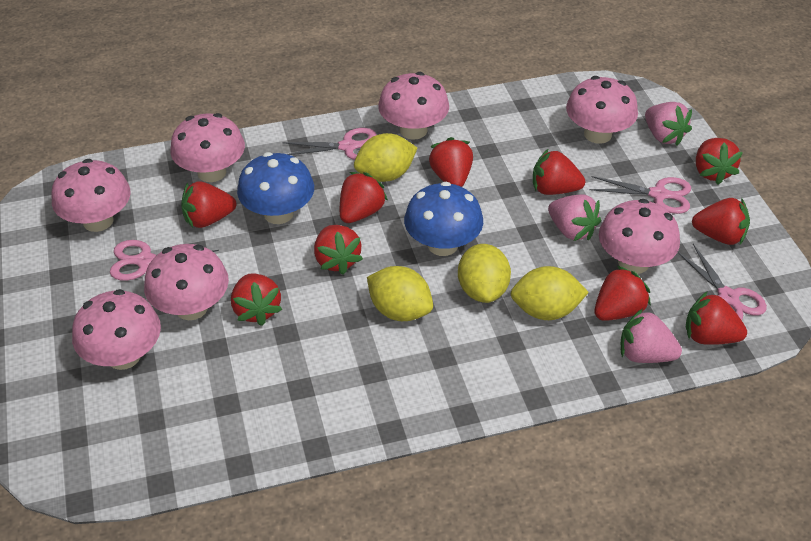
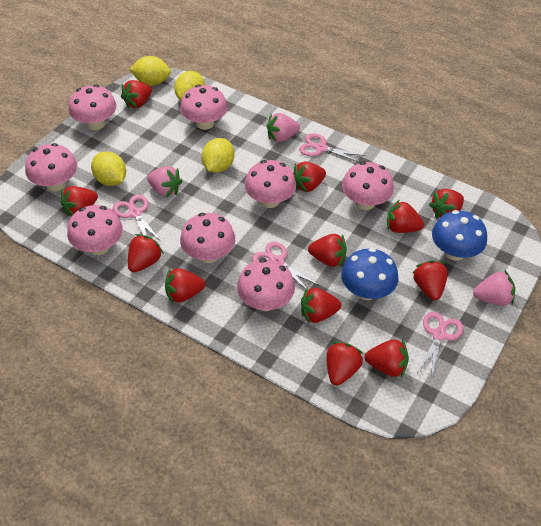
pink mushroom: 7 -> 8
red strawberry: 10 -> 12

